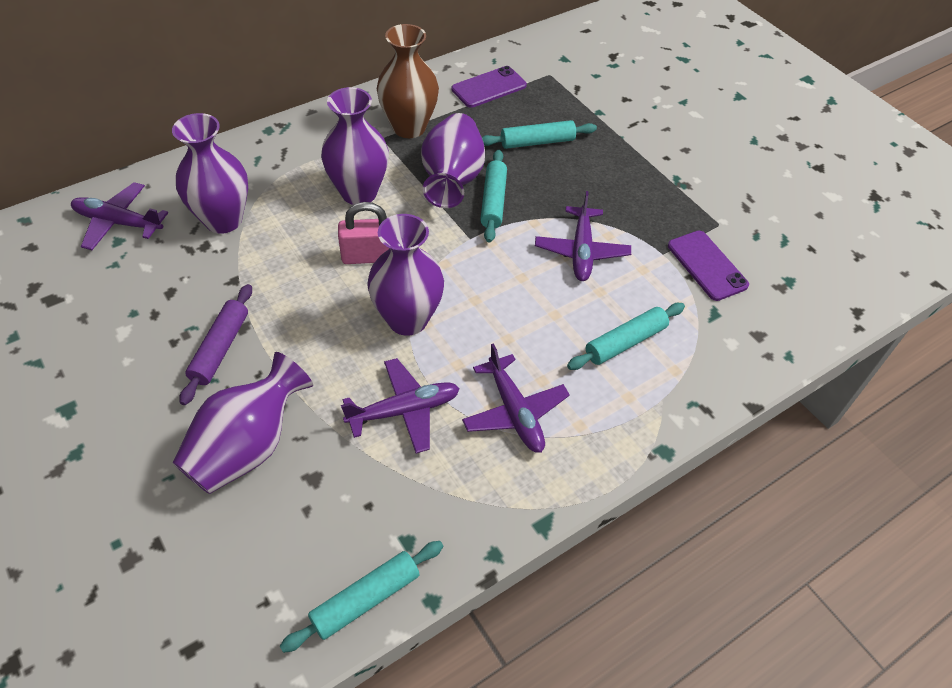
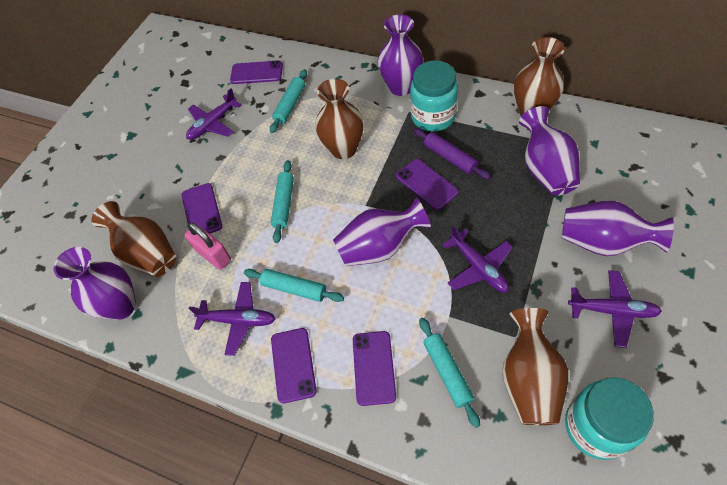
brown vase: 1 -> 4
purple phone: 2 -> 5
turquoise jar: 0 -> 2

